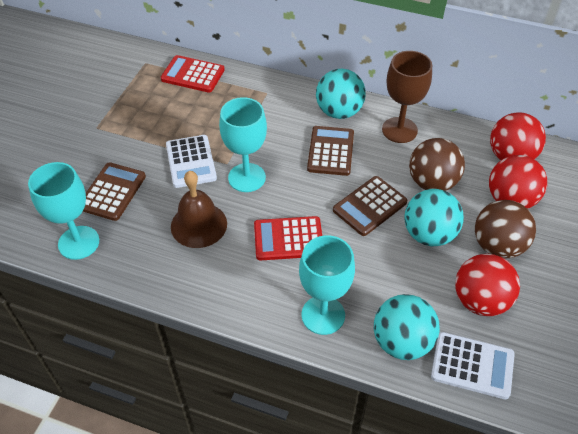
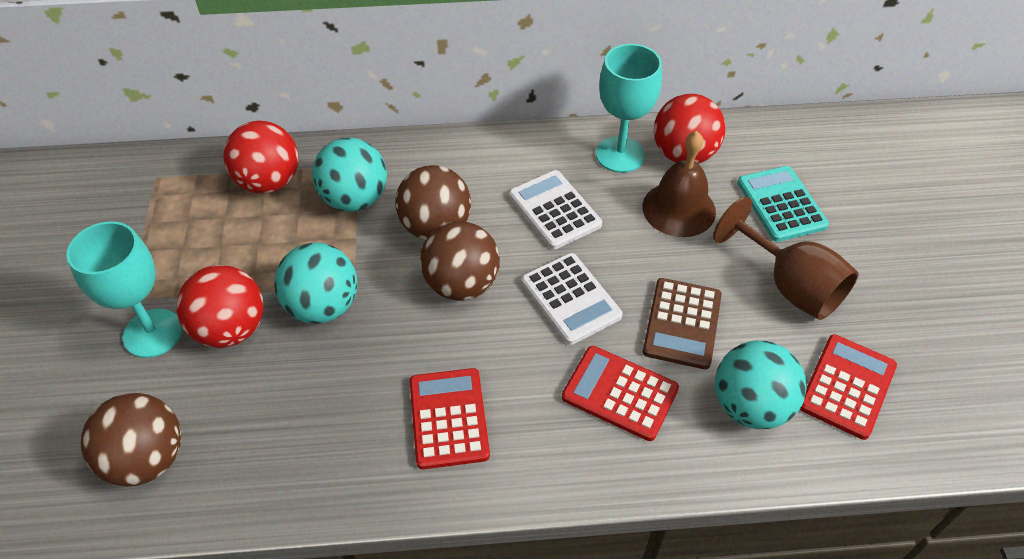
brown ball: 2 -> 3
brown calculator: 3 -> 1
red calculator: 2 -> 3
turquoise calculator: 0 -> 1
turquoise goblet: 3 -> 2

